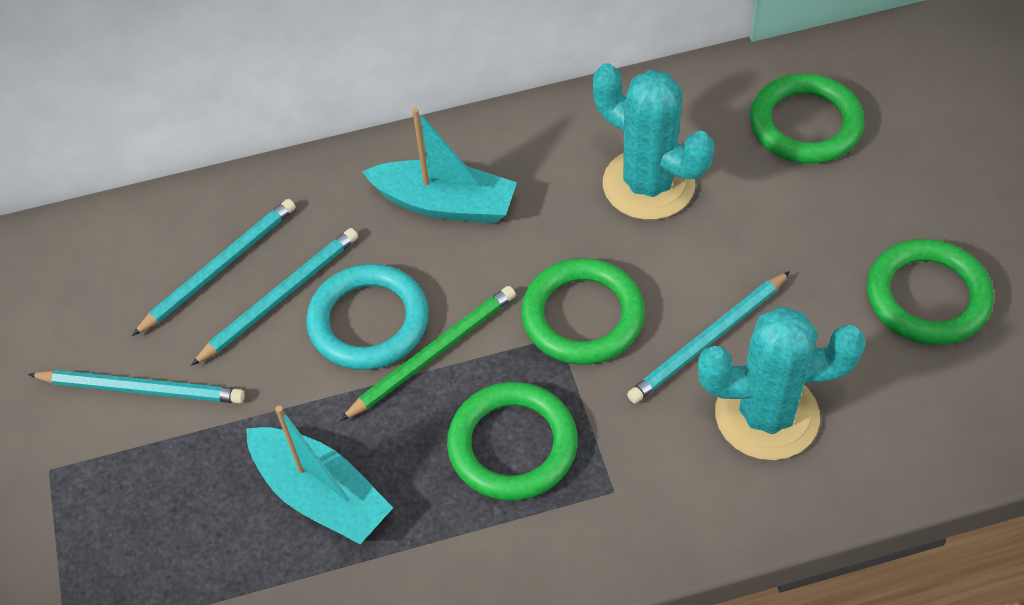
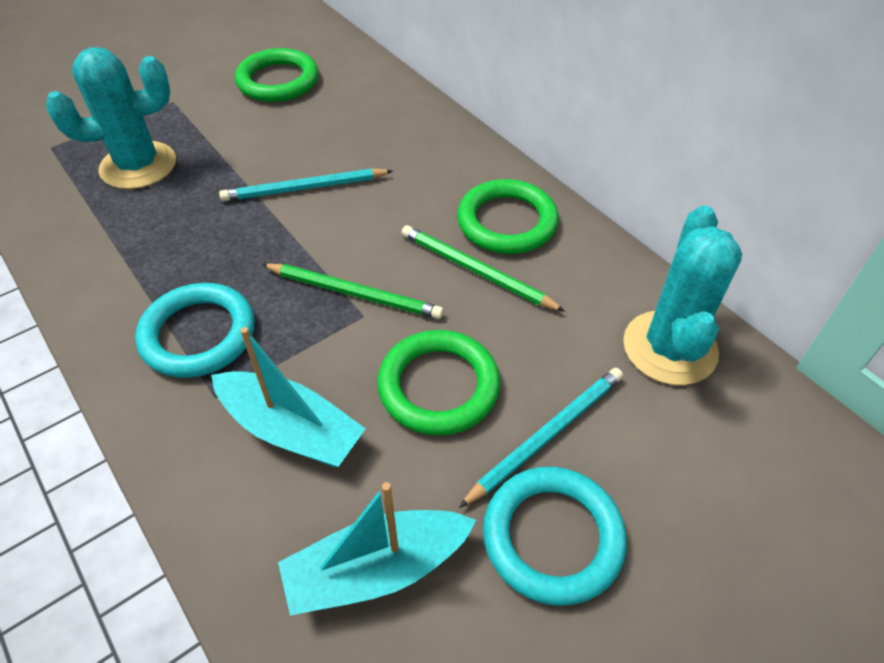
green pencil: 1 -> 2
green ring: 4 -> 3
turquoise pencil: 4 -> 2
turquoise ring: 1 -> 2

